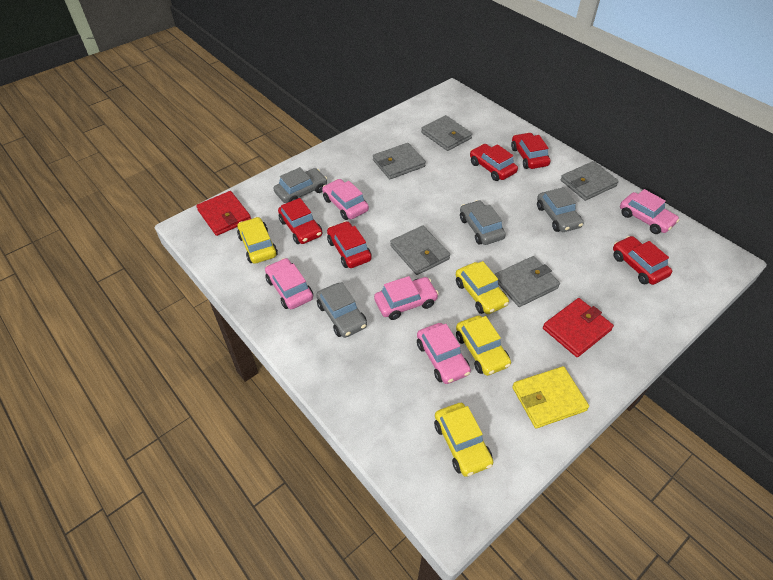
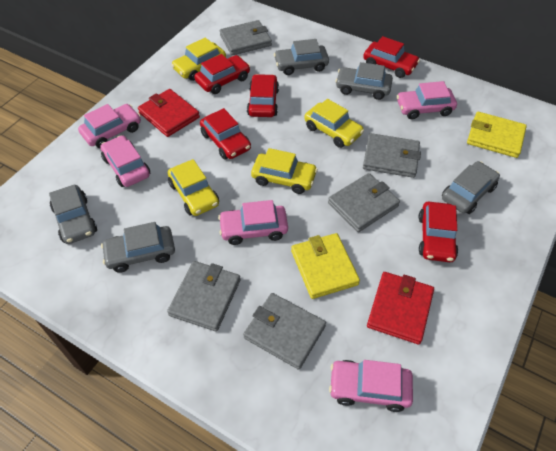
grey car: 4 -> 5
yellow wallet: 1 -> 2

